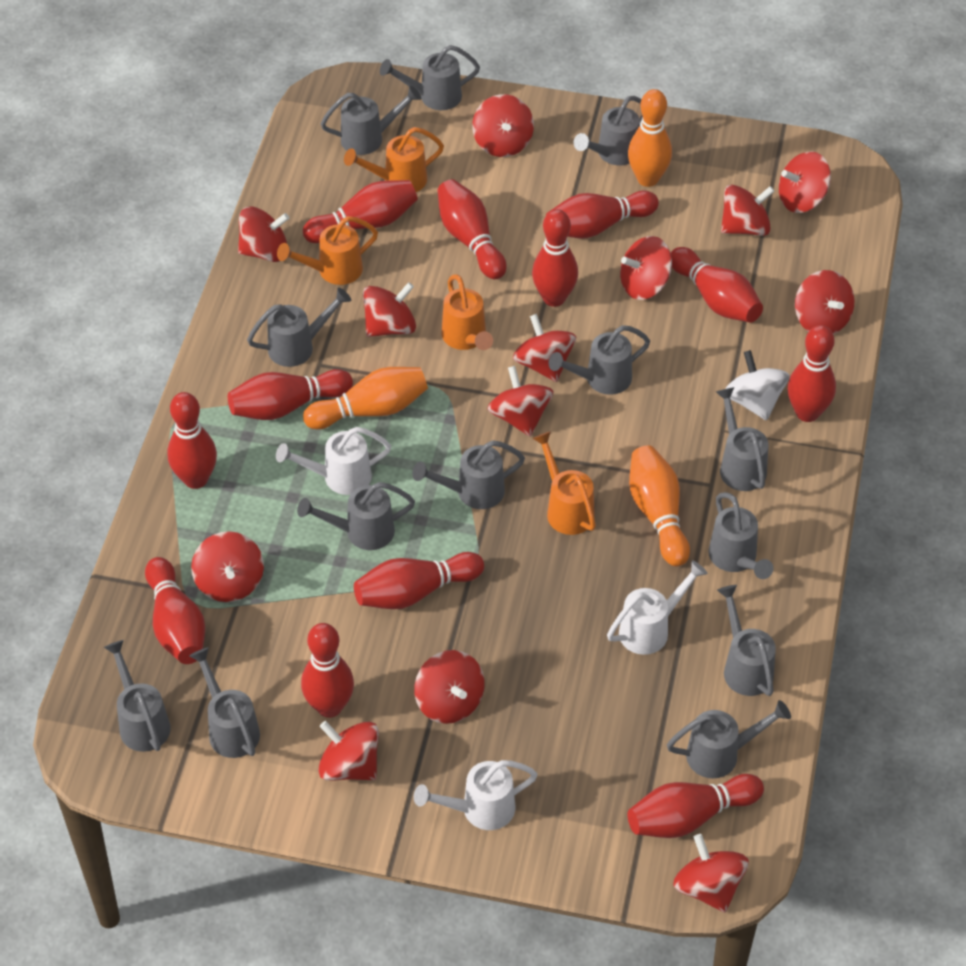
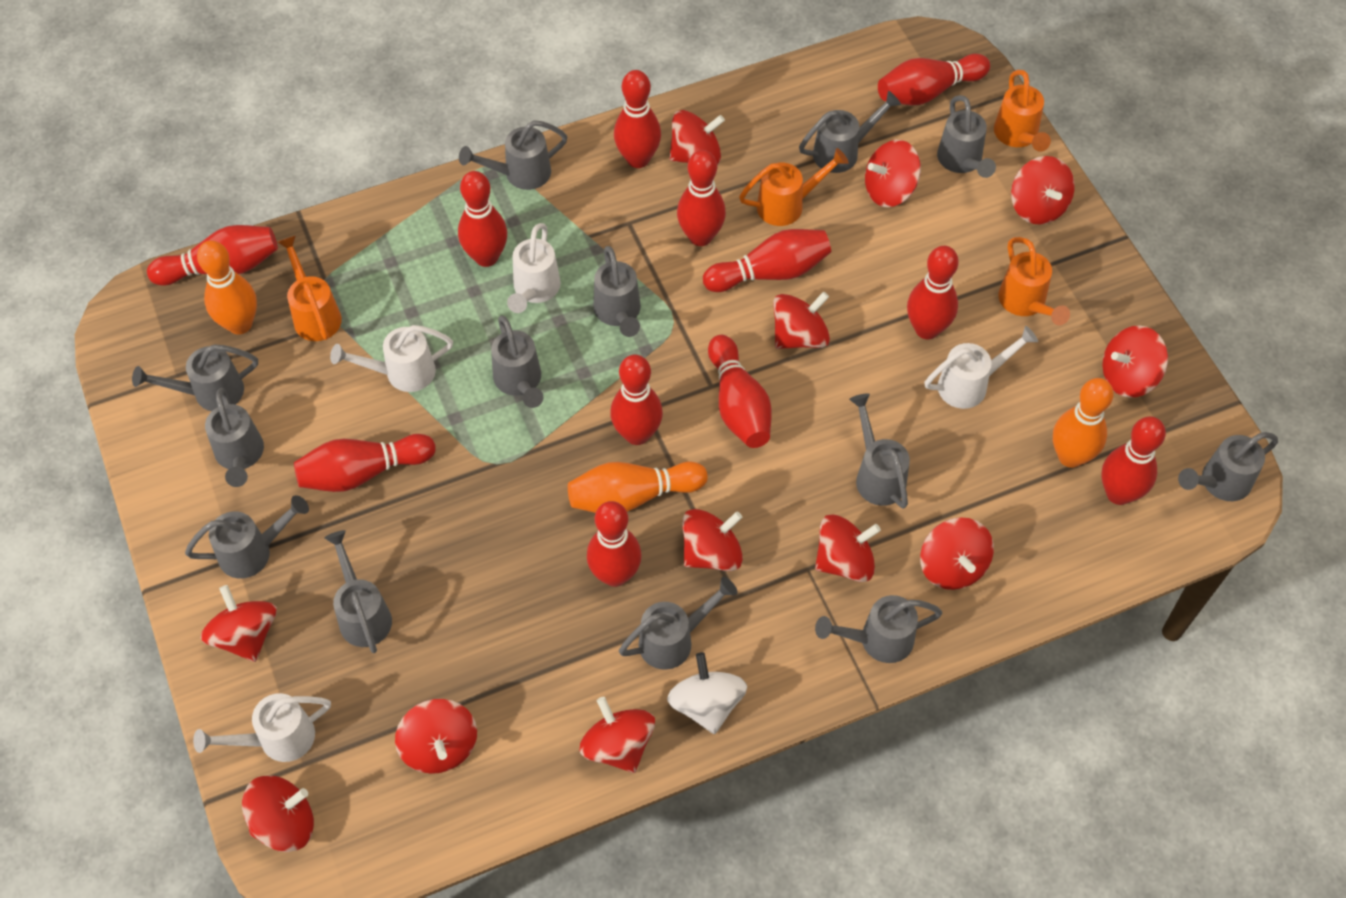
red spinning top: 13 -> 12
white watering can: 3 -> 4

